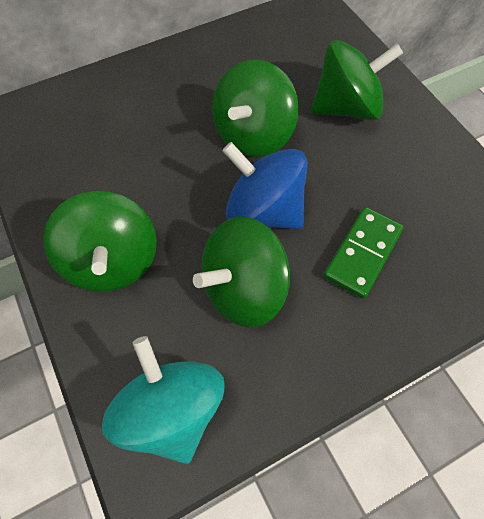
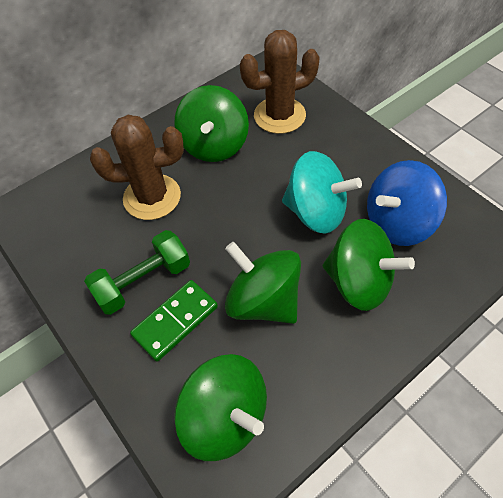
brown cactus: 0 -> 2
green dumbbell: 0 -> 1

